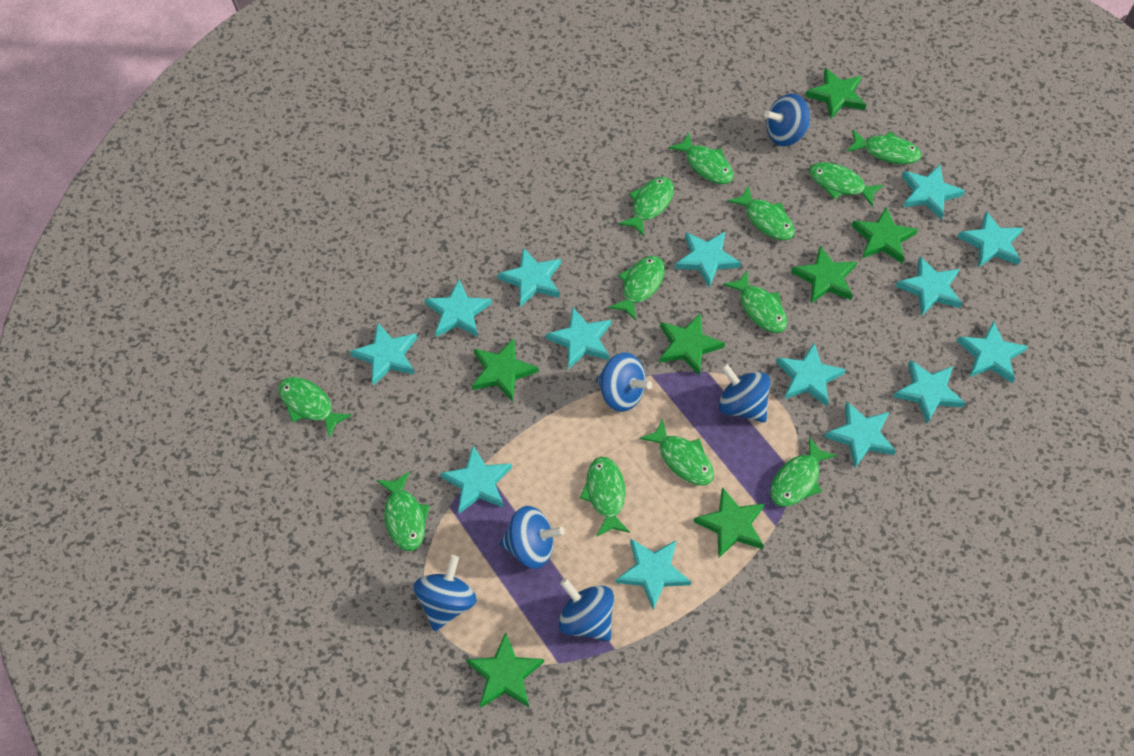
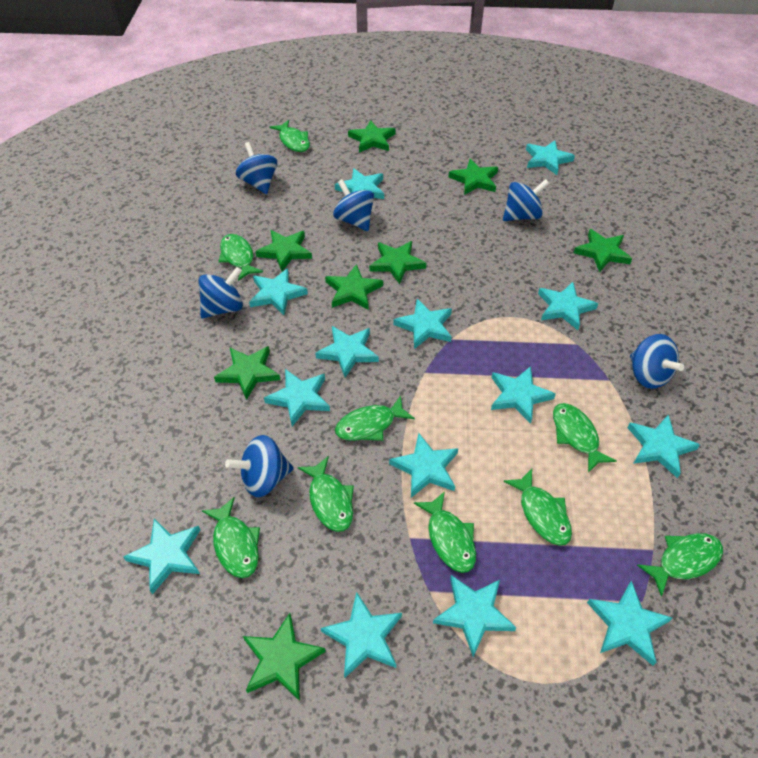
green fish: 12 -> 9
green star: 7 -> 8

